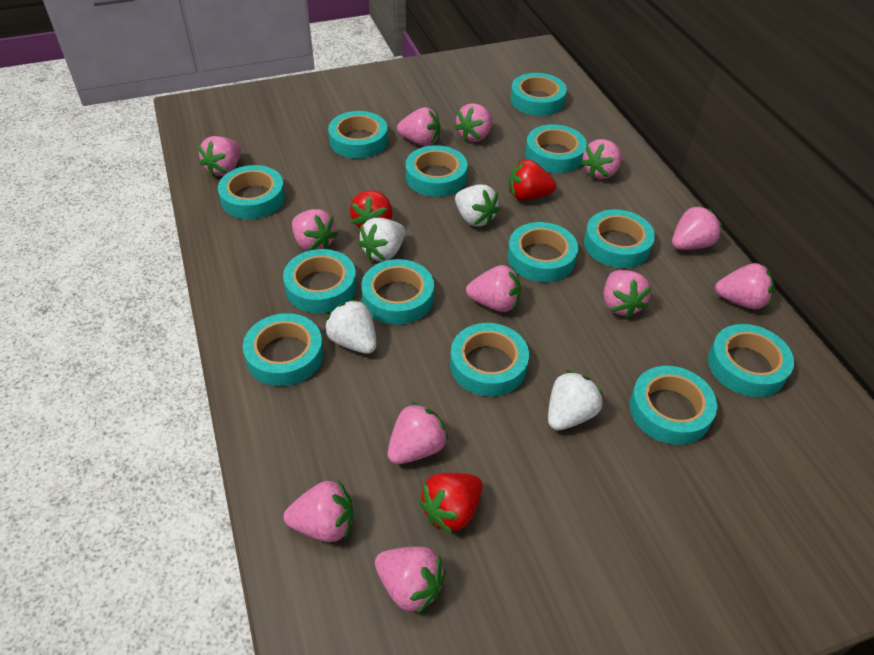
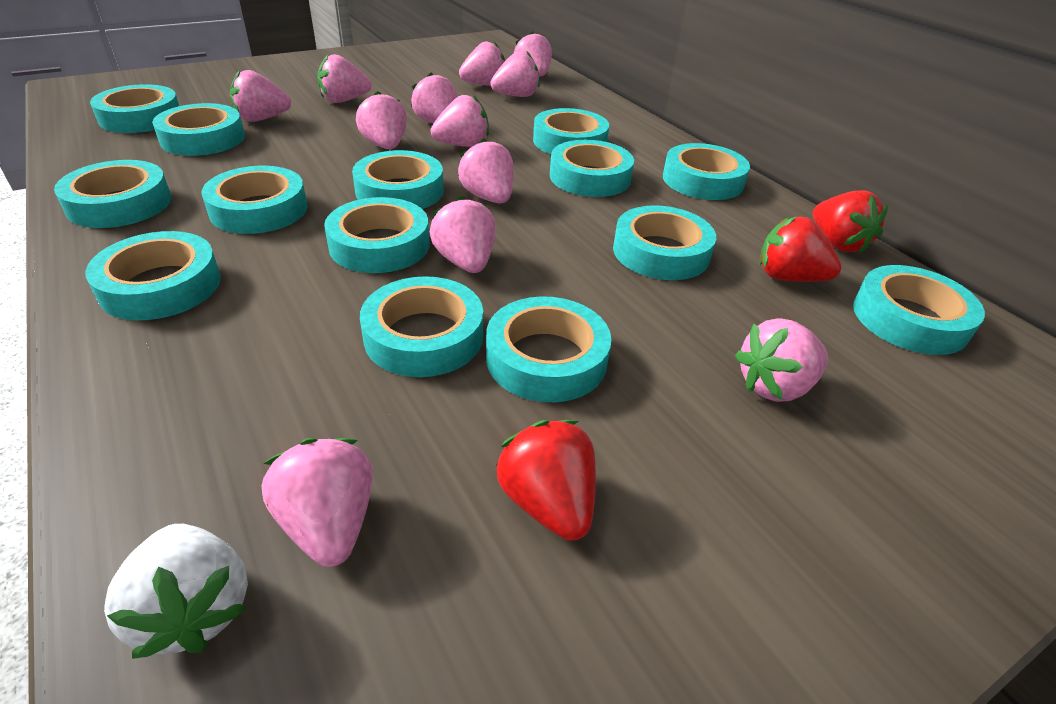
turquoise tape: 13 -> 14
white strawberry: 4 -> 1

